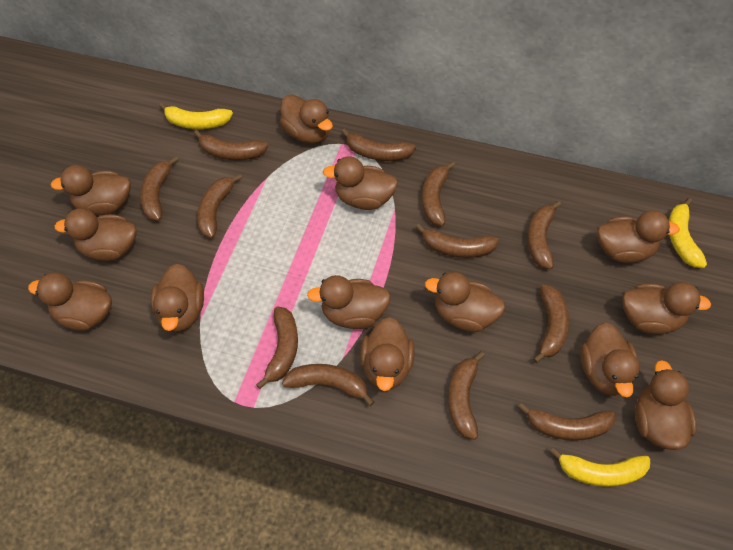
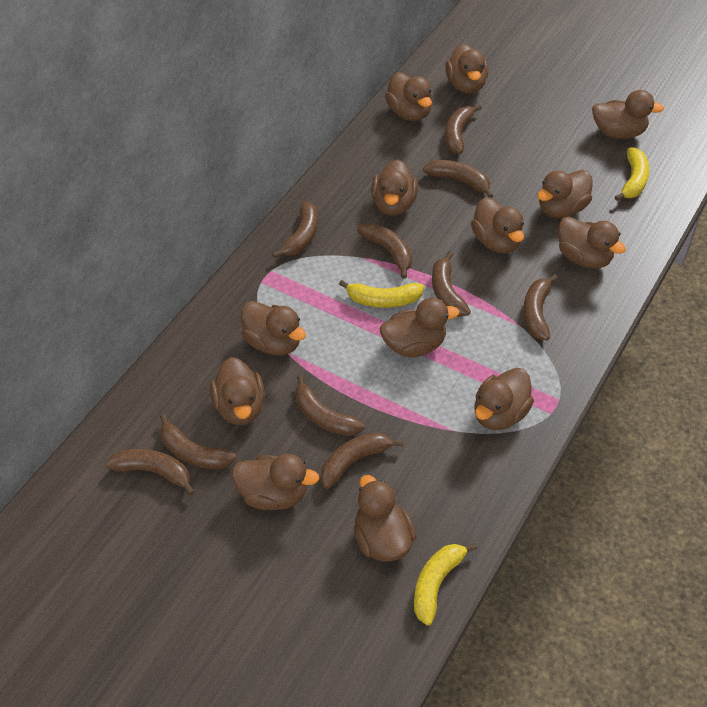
brown banana: 12 -> 10

